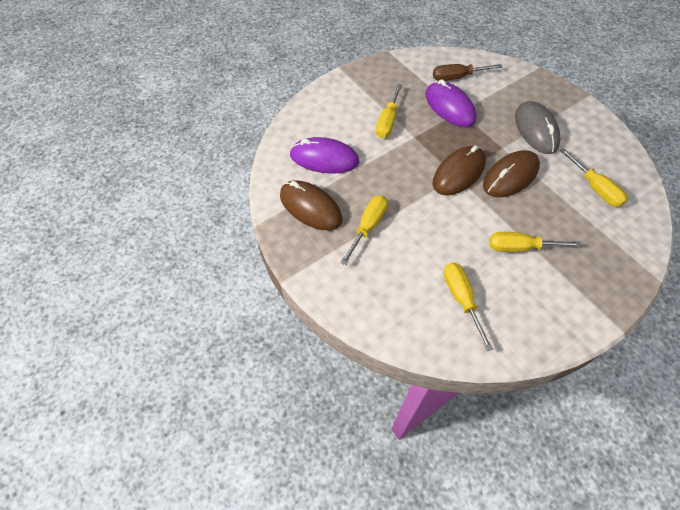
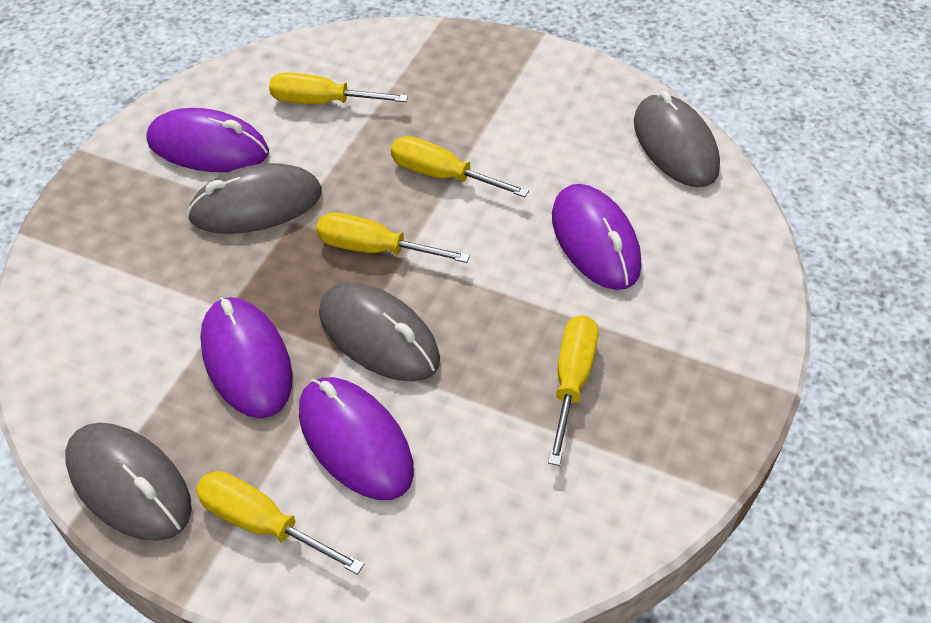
brown mouse: 3 -> 0
brown screwdriver: 1 -> 0
grey mouse: 1 -> 4
purple mouse: 2 -> 4

